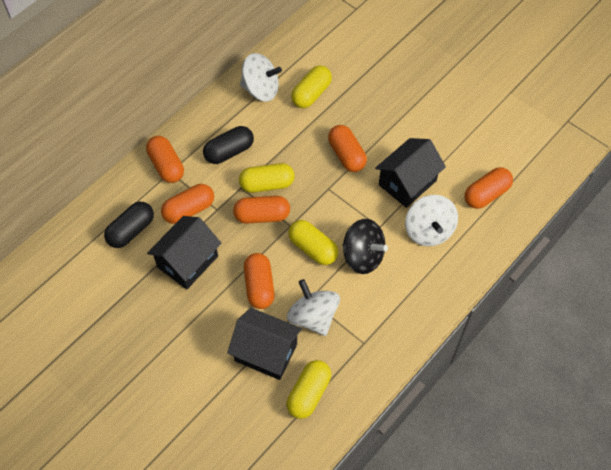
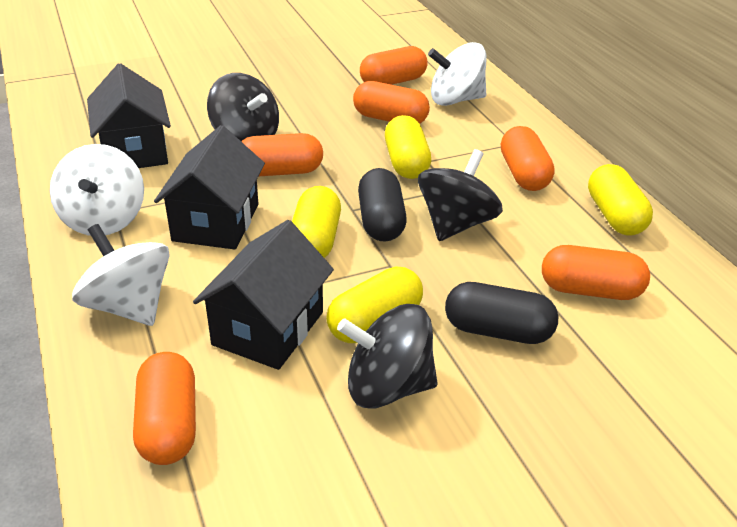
black spinning top: 1 -> 3

